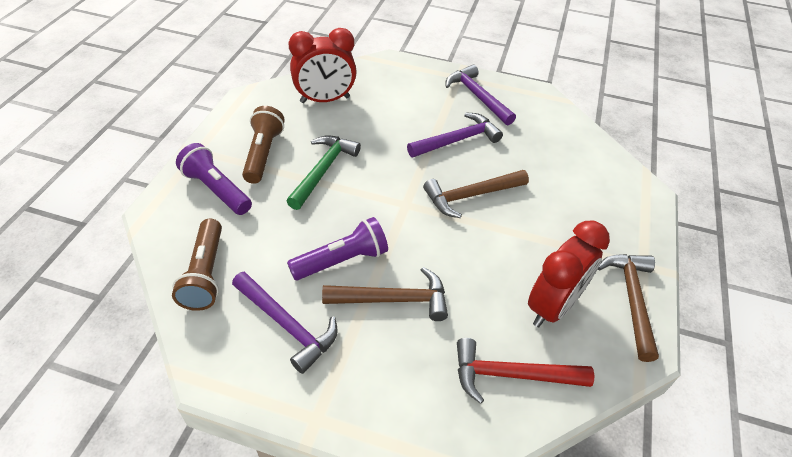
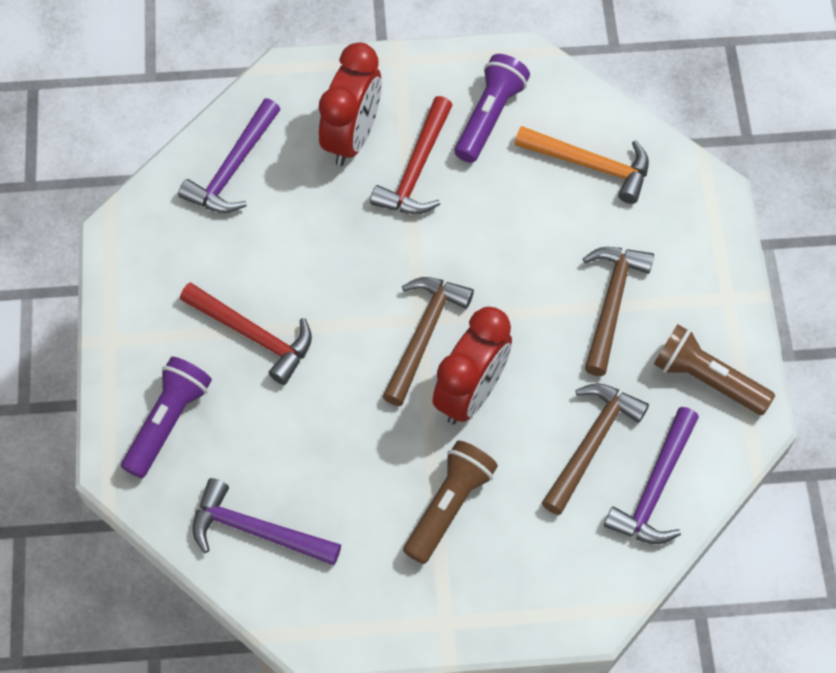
green hammer: 1 -> 0
orange hammer: 0 -> 1
red hammer: 1 -> 2

